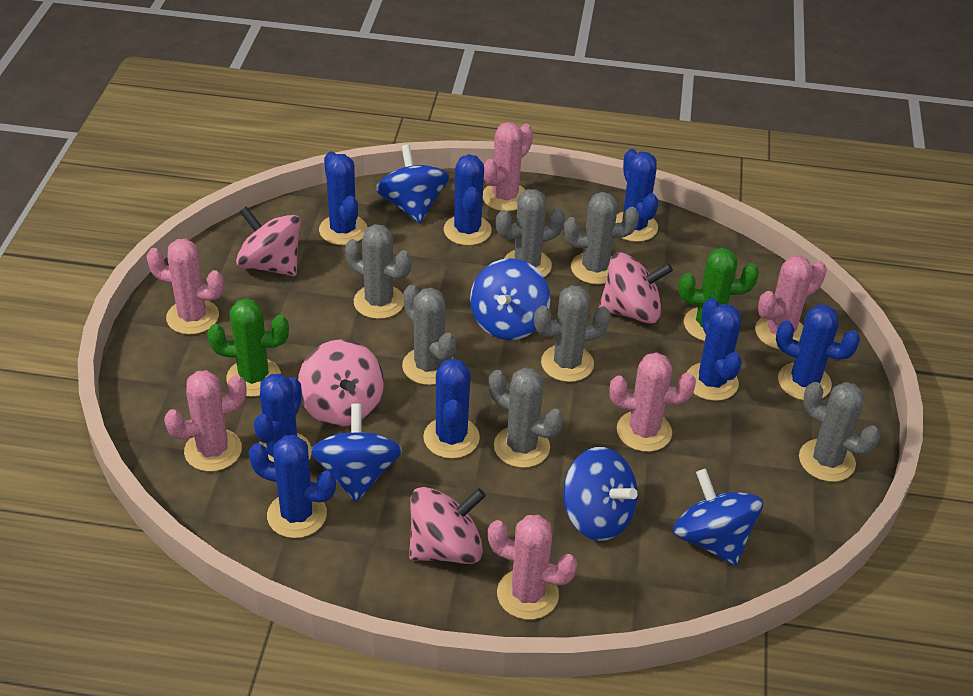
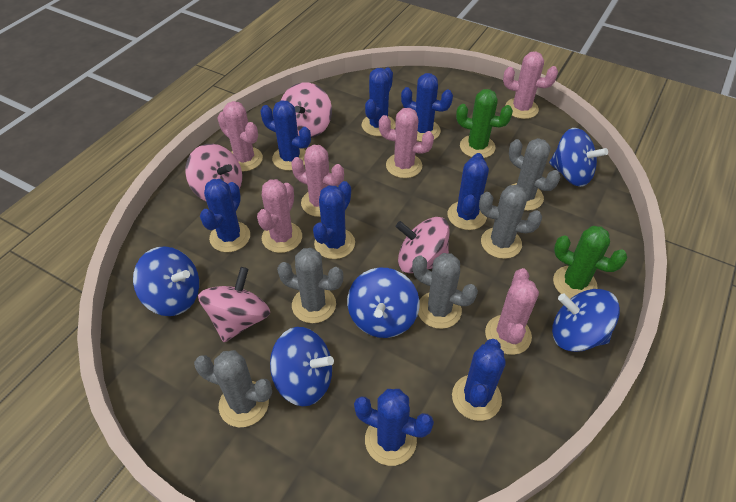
grey cactus: 7 -> 5

